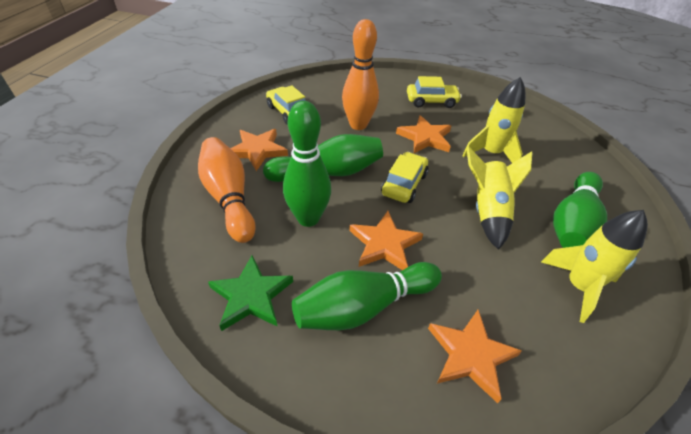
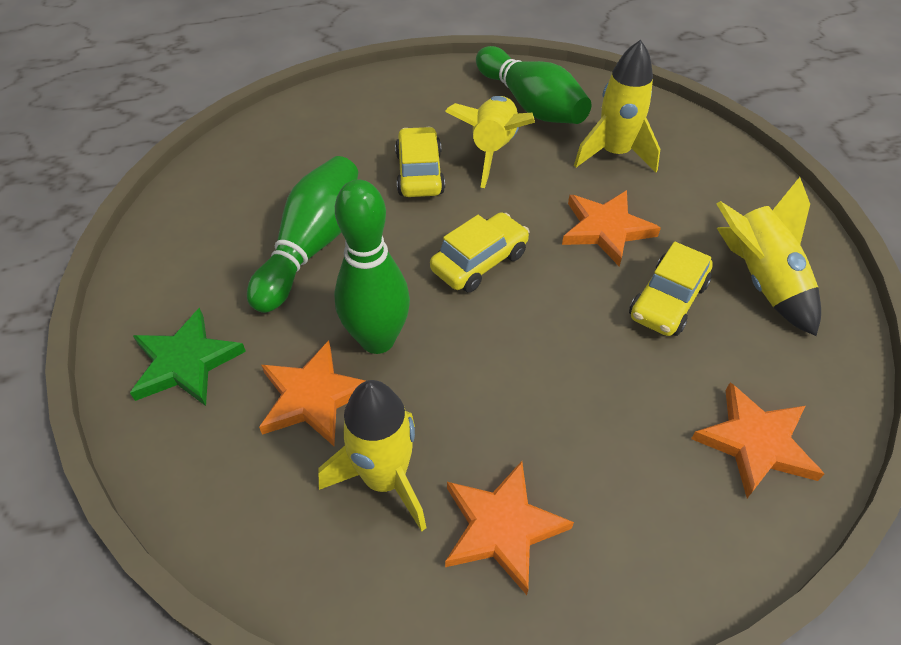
green bowling pin: 4 -> 3
orange bowling pin: 2 -> 0
yellow rocket: 3 -> 4

